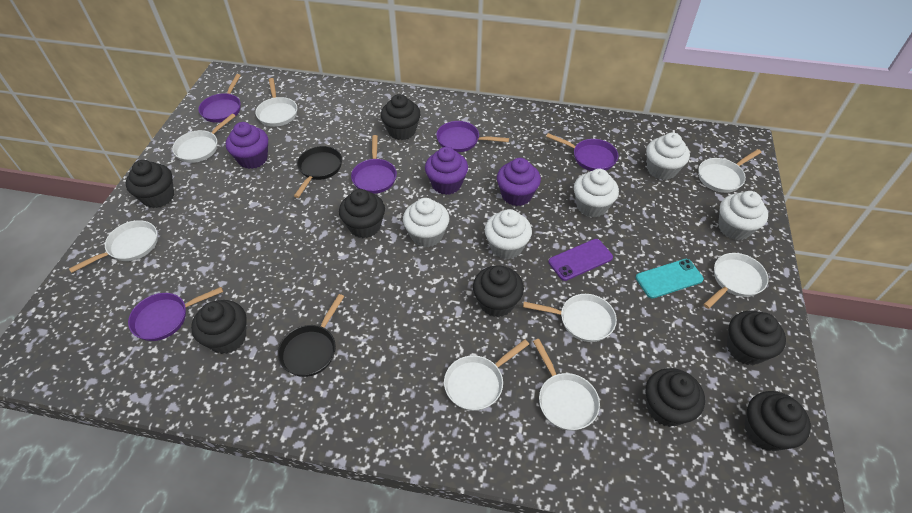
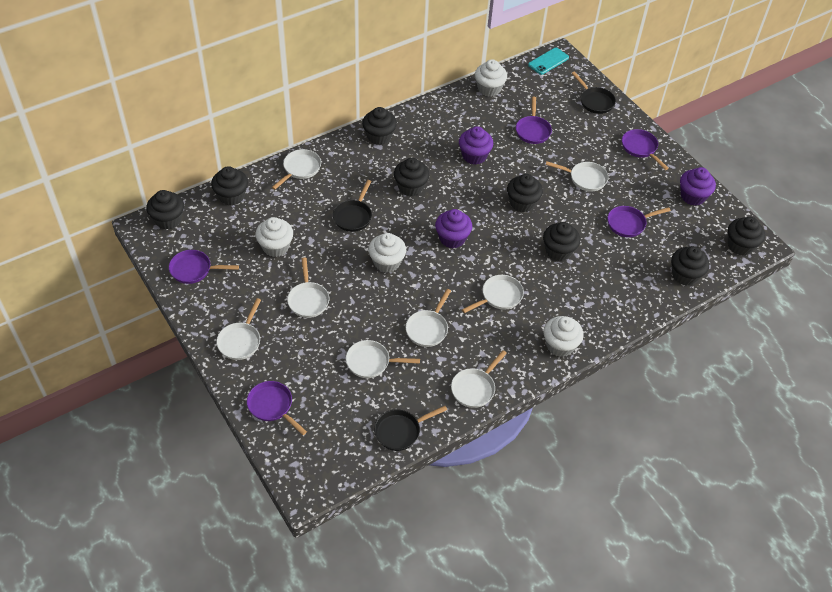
black pan: 2 -> 3
purple phone: 1 -> 0
white cupcake: 5 -> 4

